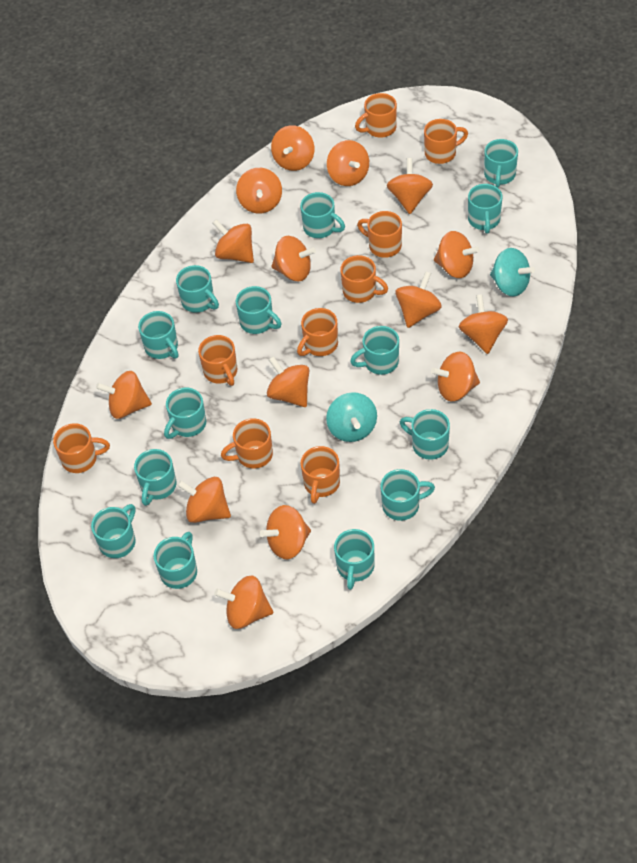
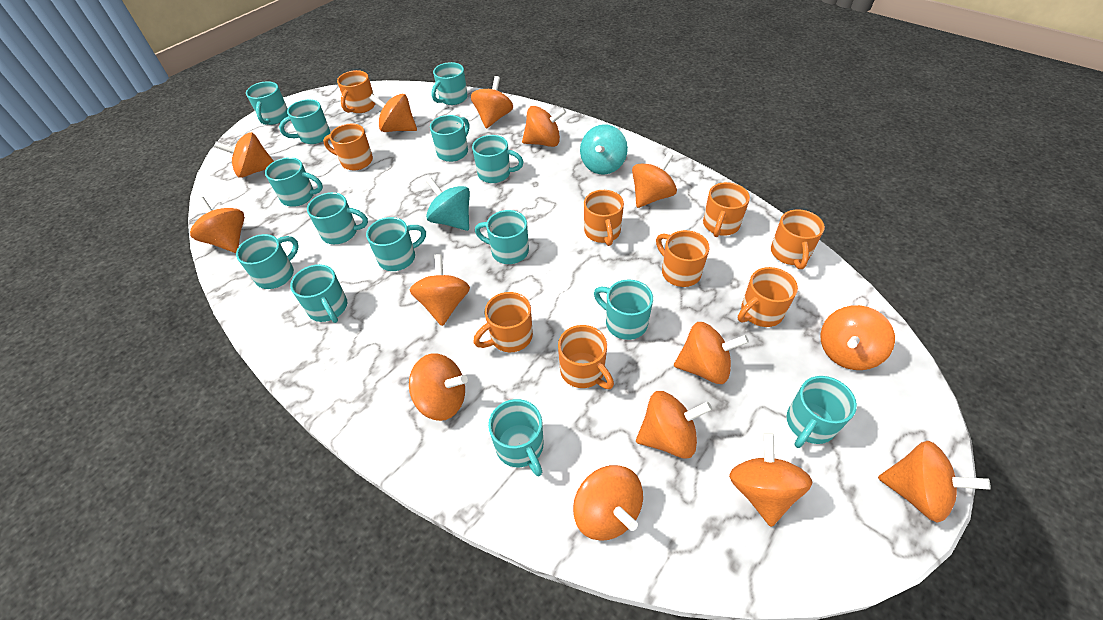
orange spinning top: 15 -> 14

